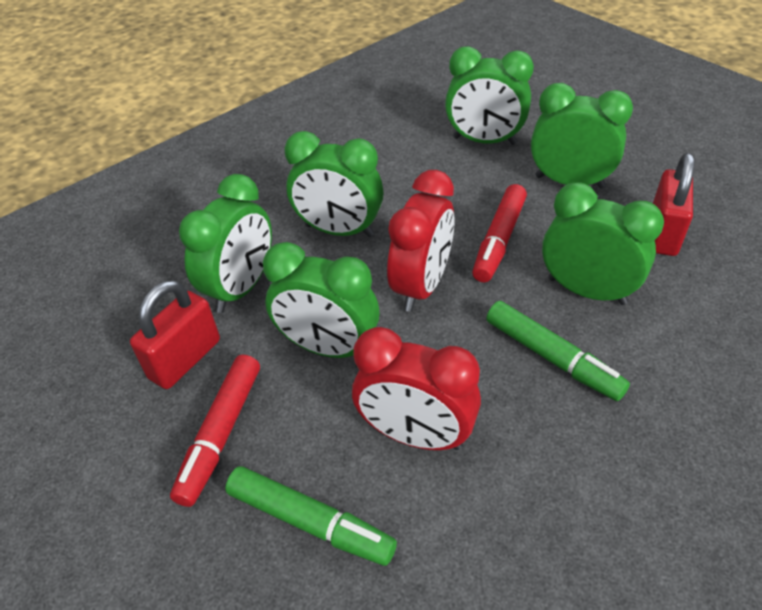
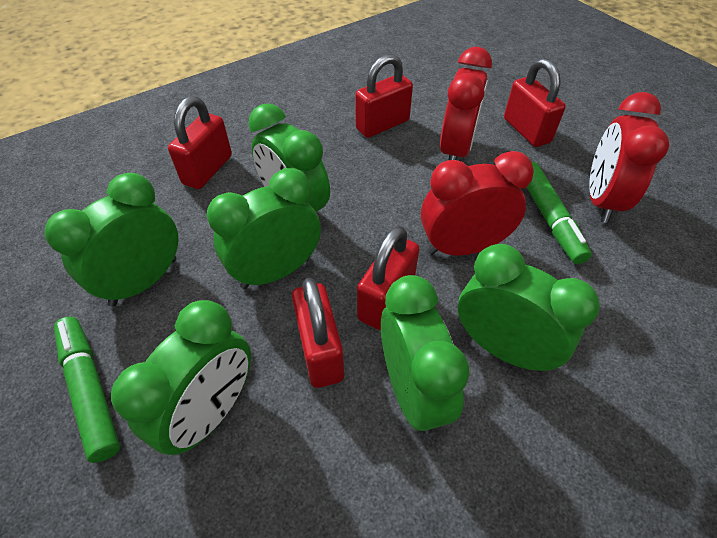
red clock: 2 -> 3
red marker: 2 -> 0
red padlock: 2 -> 5

